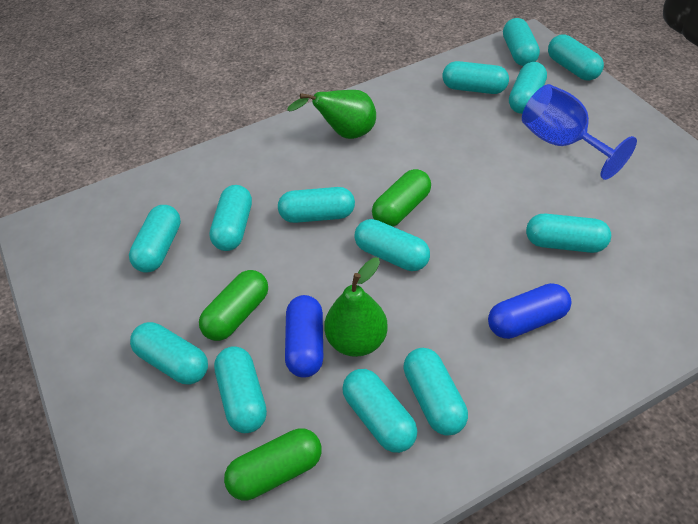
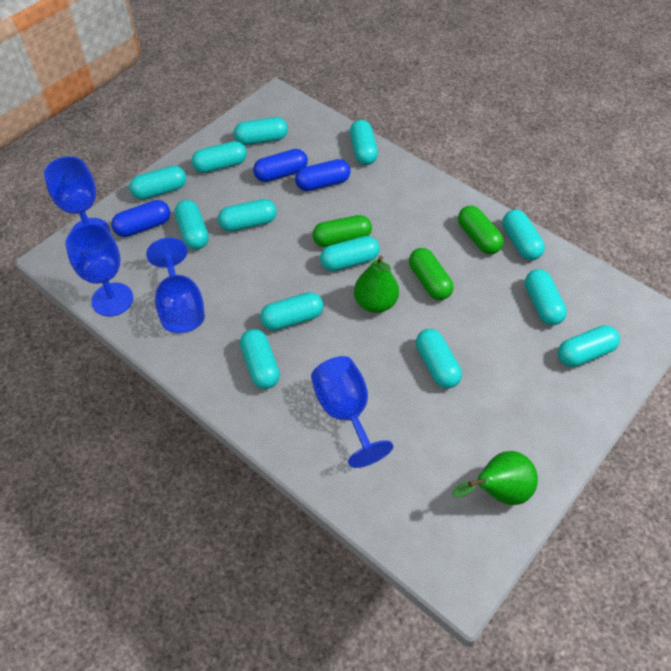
blue capsule: 2 -> 3
blue goblet: 1 -> 4

